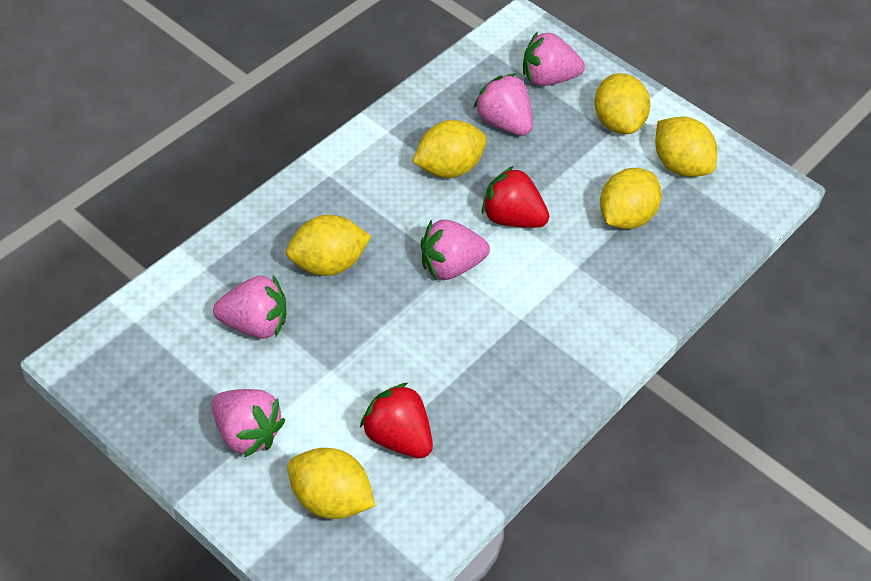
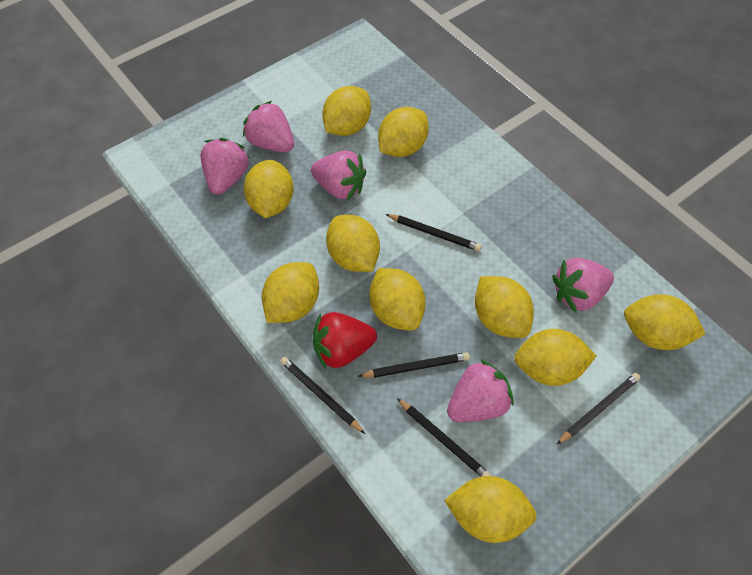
black pencil: 0 -> 5
red strawberry: 2 -> 1
yellow lemon: 6 -> 10

